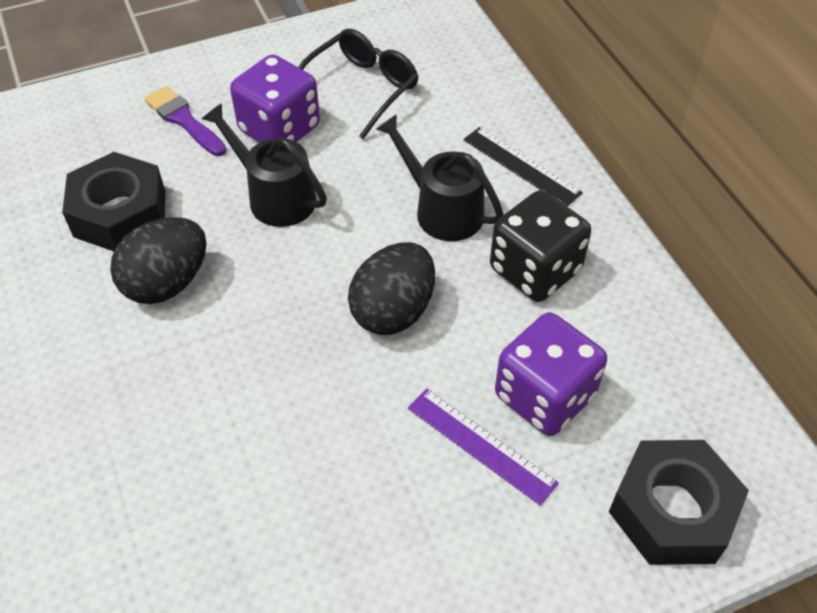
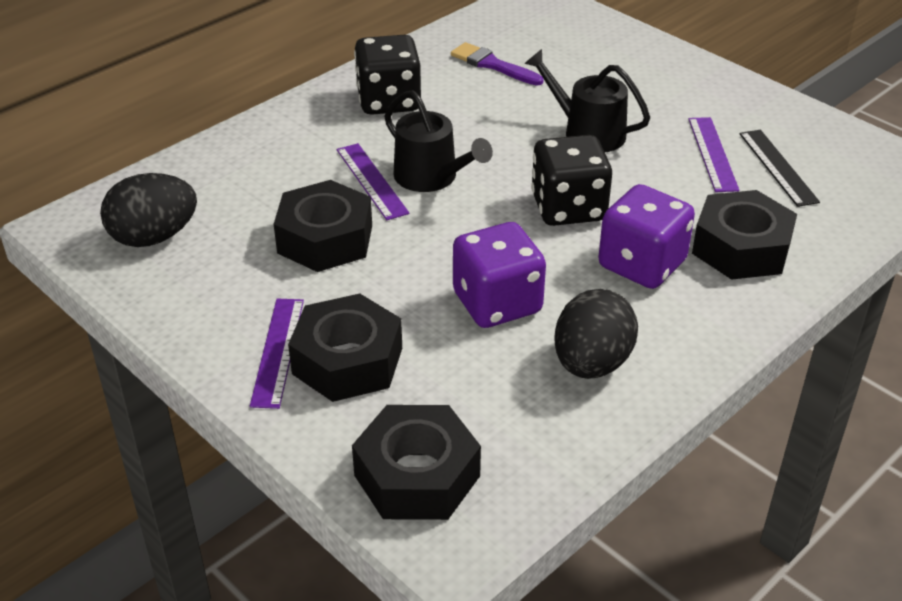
black dice: 1 -> 2
black glasses: 1 -> 0
black nut: 2 -> 4
purple ruler: 1 -> 3

